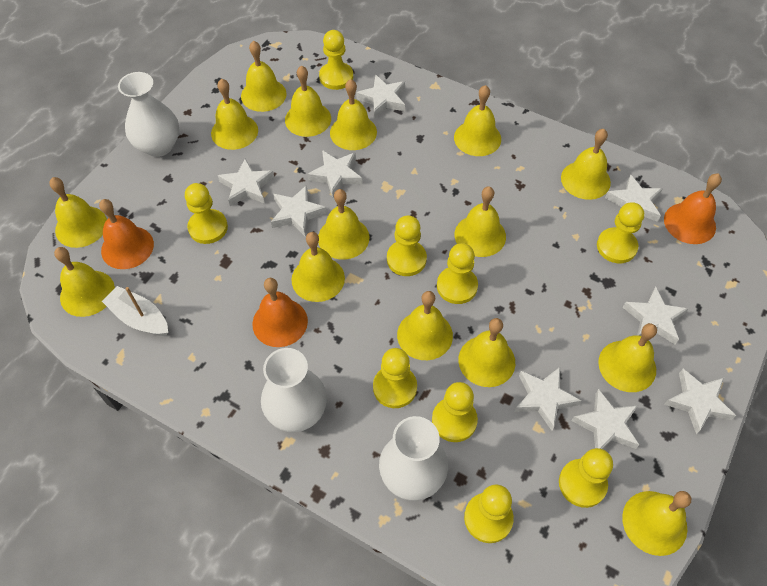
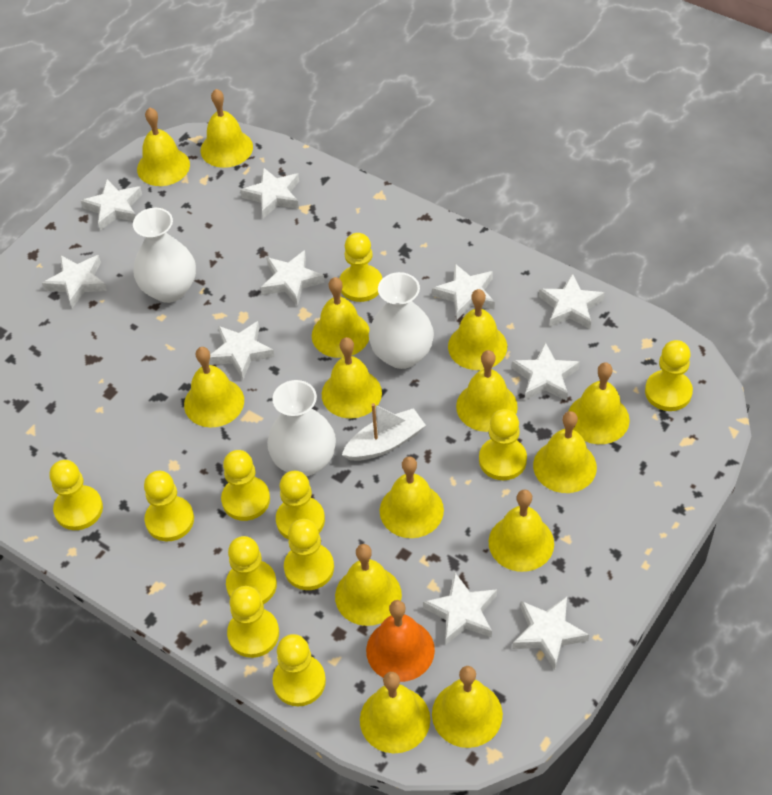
orange bell: 3 -> 1
white star: 9 -> 10
yellow bell: 15 -> 14
yellow pawn: 9 -> 11

